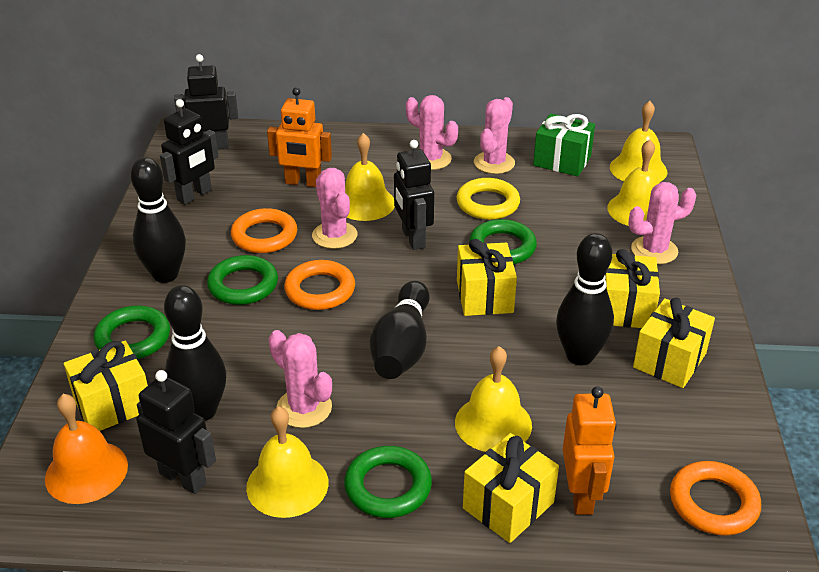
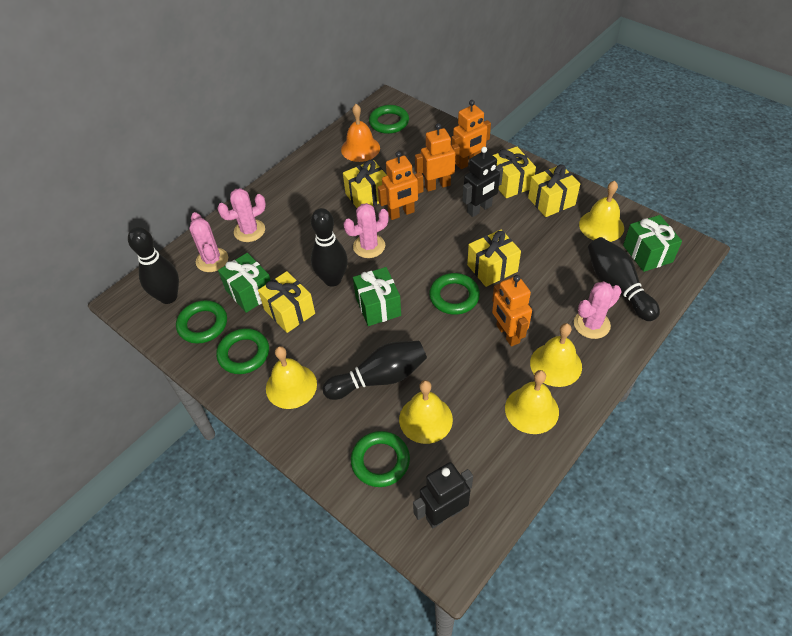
black robot: 4 -> 2
green gift: 1 -> 3
green ring: 4 -> 5
orange ring: 3 -> 0
orange robot: 2 -> 4
pink cactus: 5 -> 4
yellow ring: 1 -> 0

